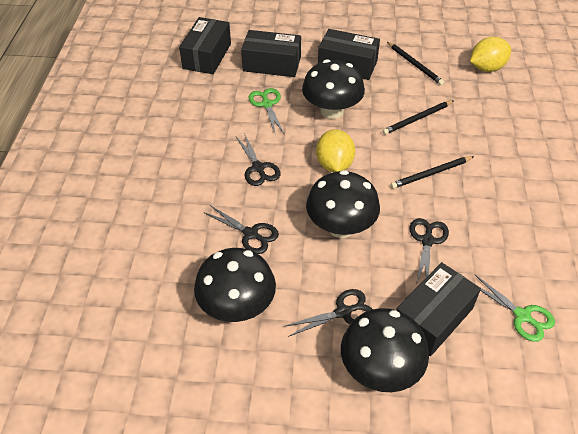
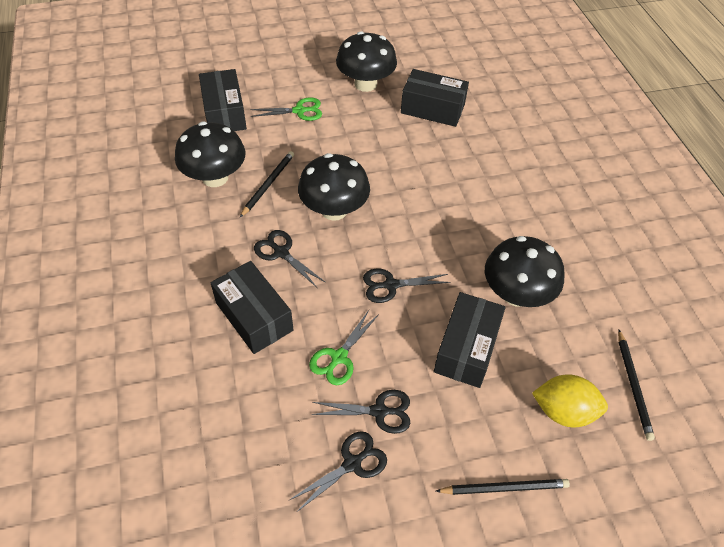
yellow lemon: 2 -> 1

